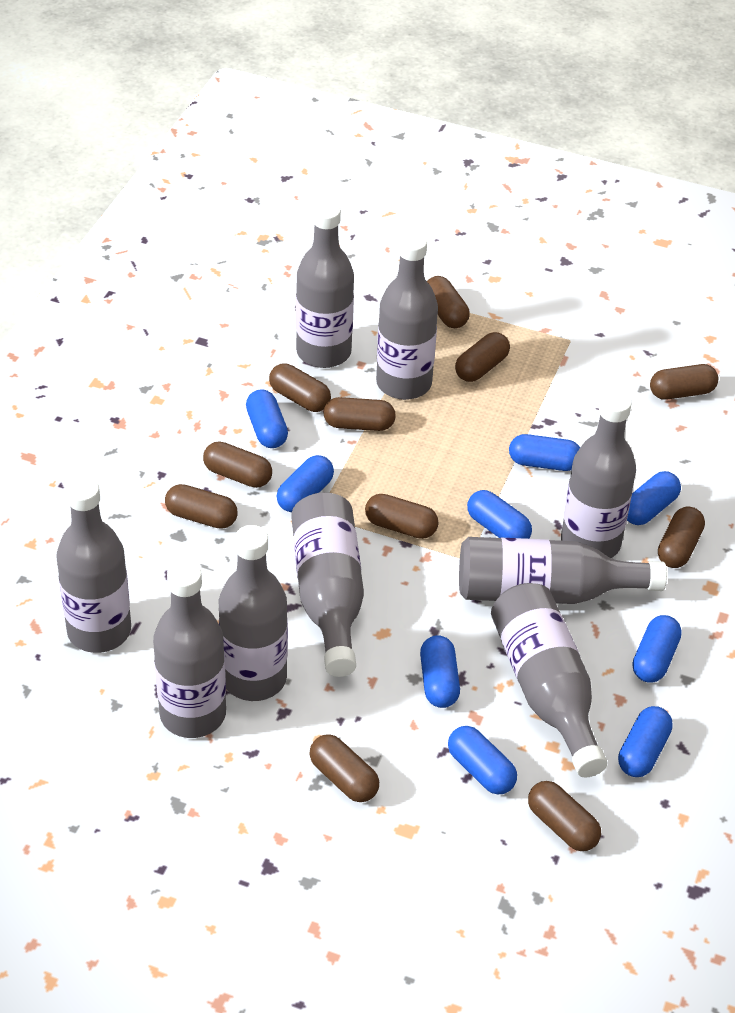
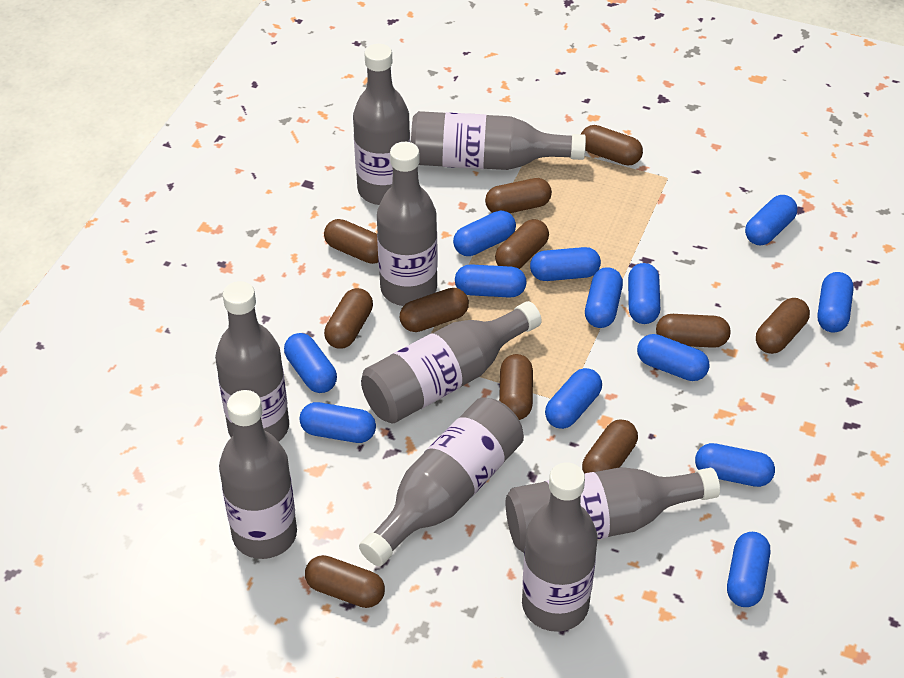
blue capsule: 9 -> 13

